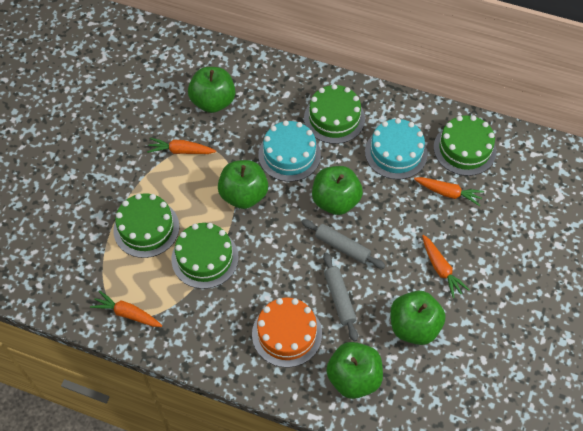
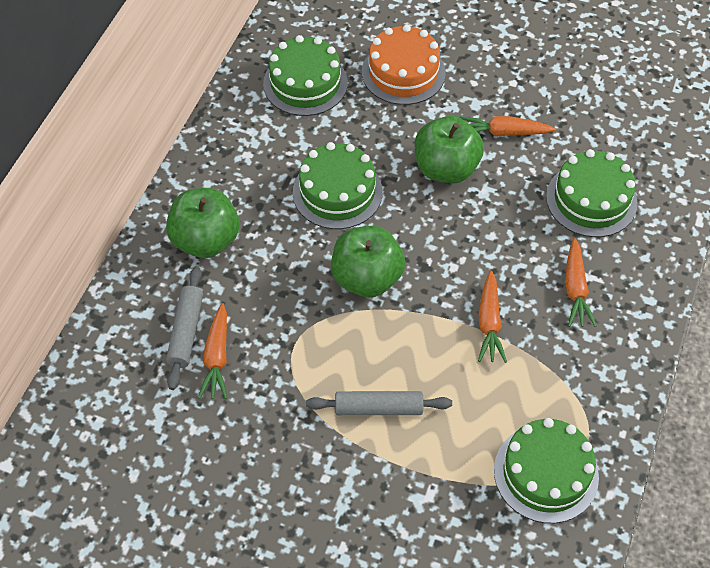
green apple: 5 -> 3
turquoise cake: 2 -> 0

